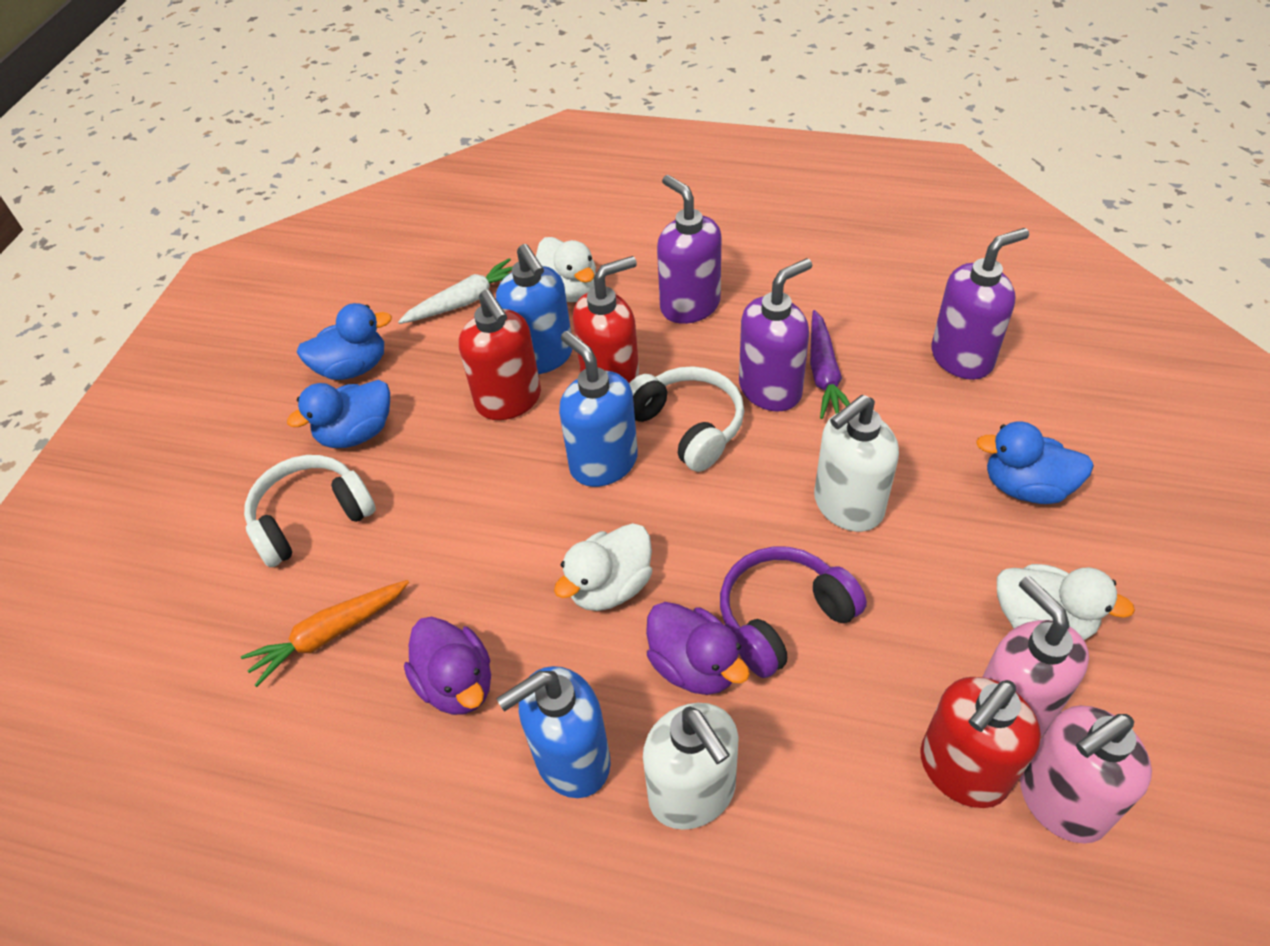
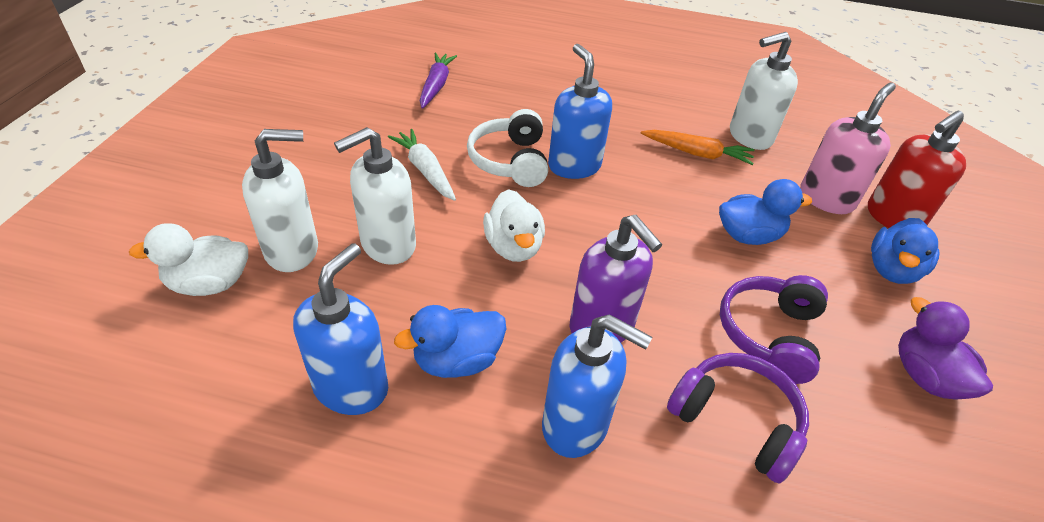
pink soap dispenser: 2 -> 1
purple duck: 2 -> 1
purple headphones: 1 -> 2
purple soap dispenser: 3 -> 1
red soap dispenser: 3 -> 1
white duck: 3 -> 2
white headphones: 2 -> 1
white soap dispenser: 2 -> 3

